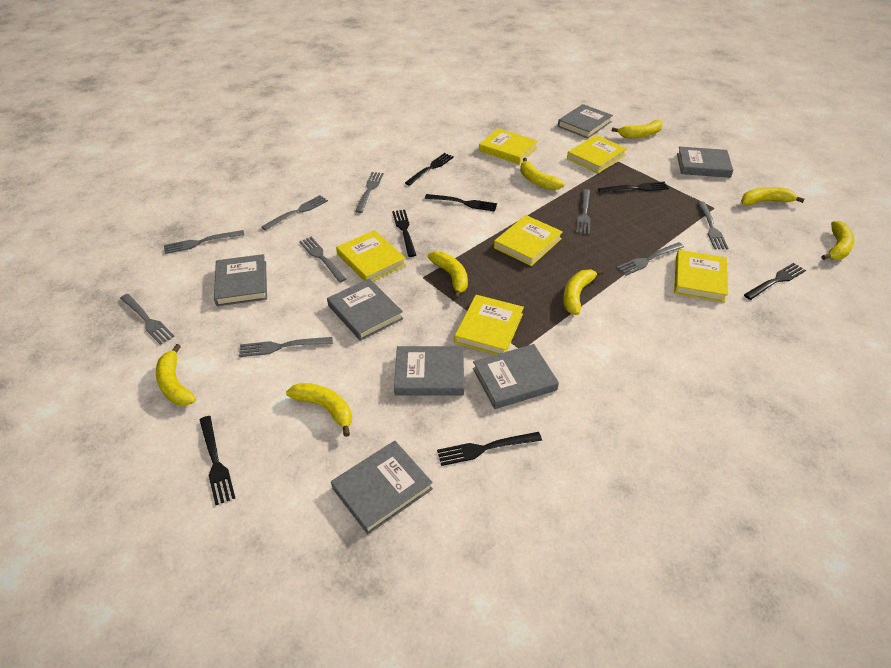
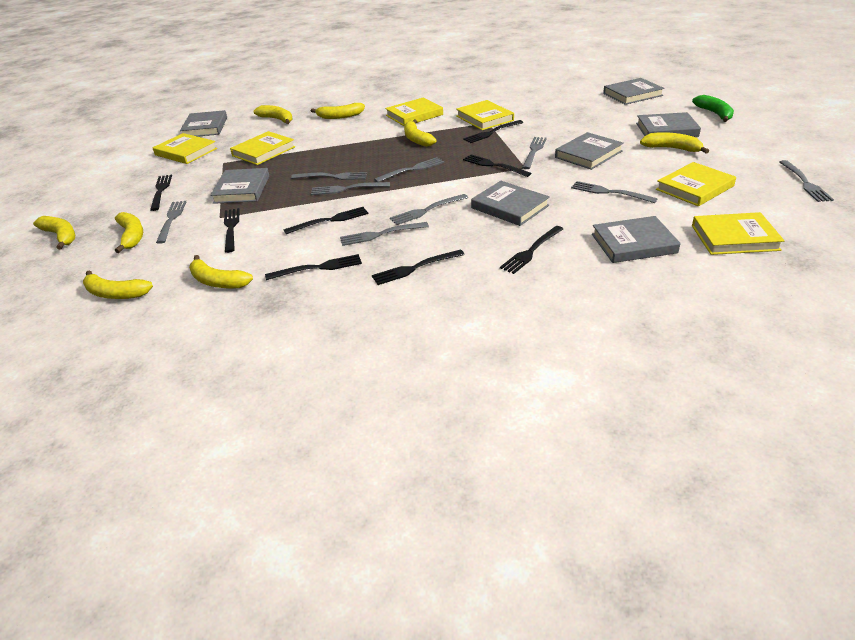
black fork: 7 -> 8
green banana: 0 -> 1

